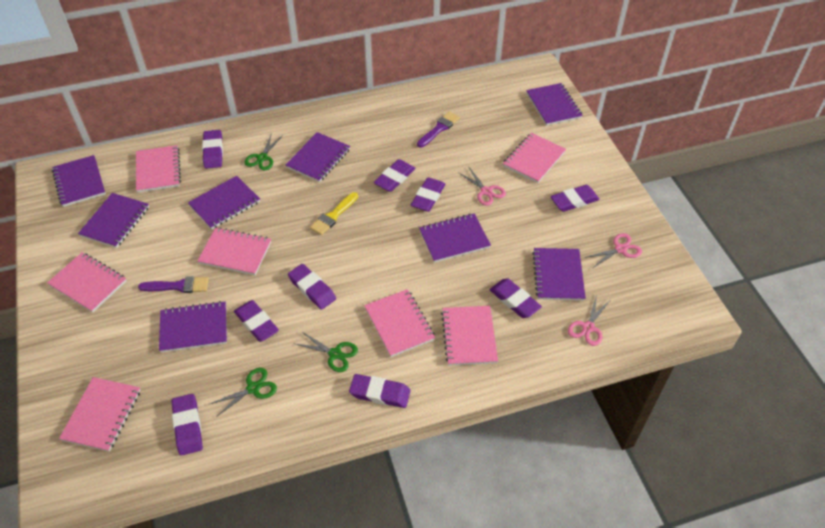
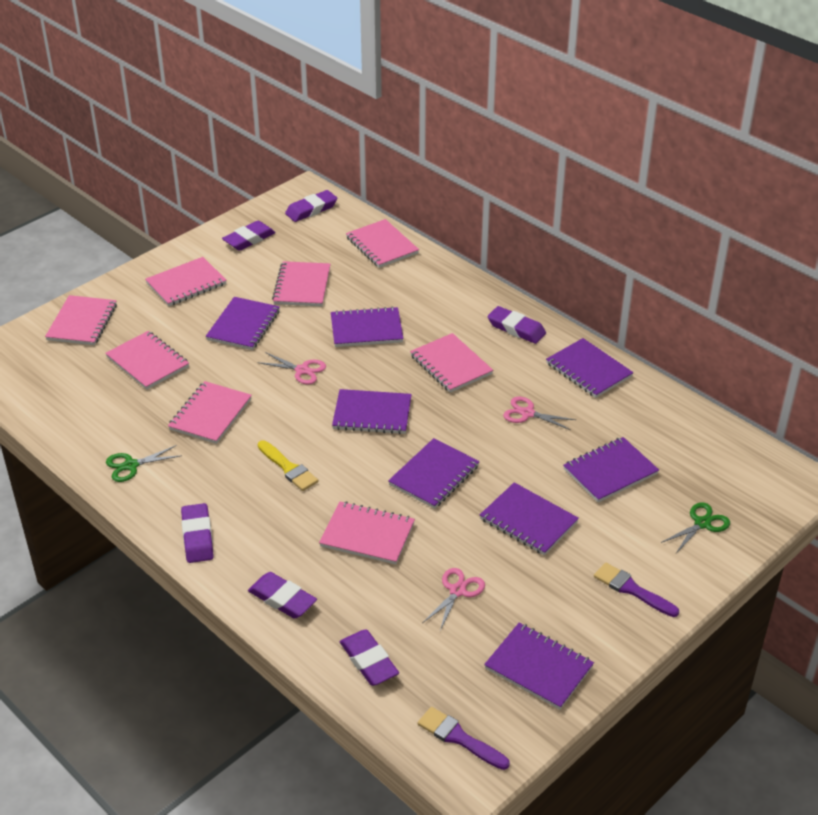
green scissors: 3 -> 2
pink notebook: 7 -> 8
purple eraser: 9 -> 6

